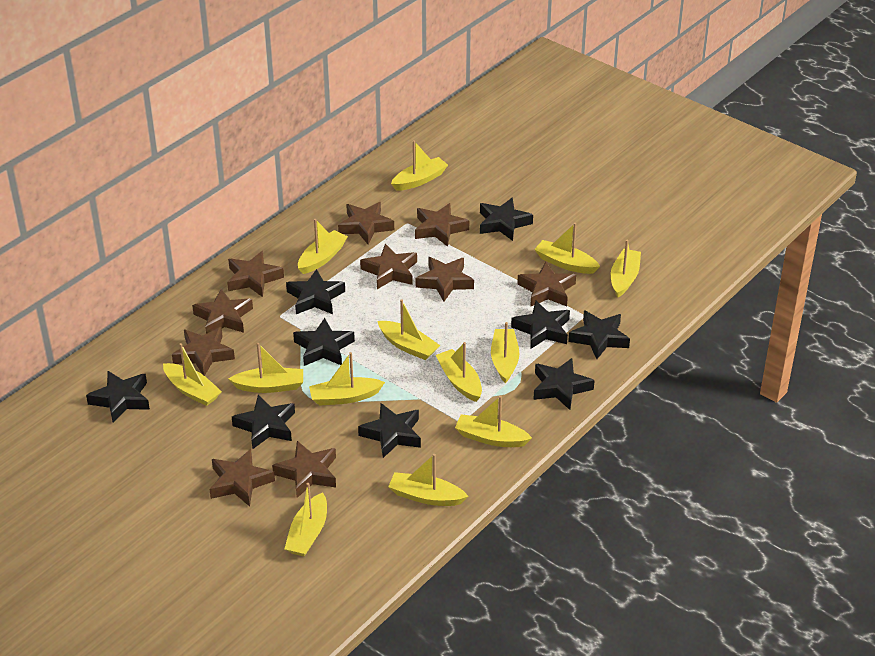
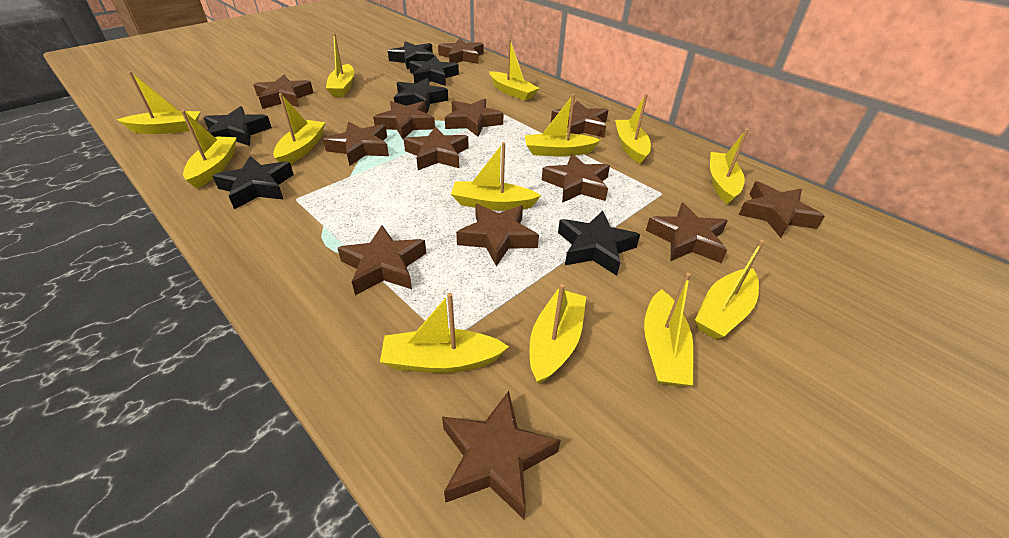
black star: 9 -> 6
brown star: 10 -> 13

